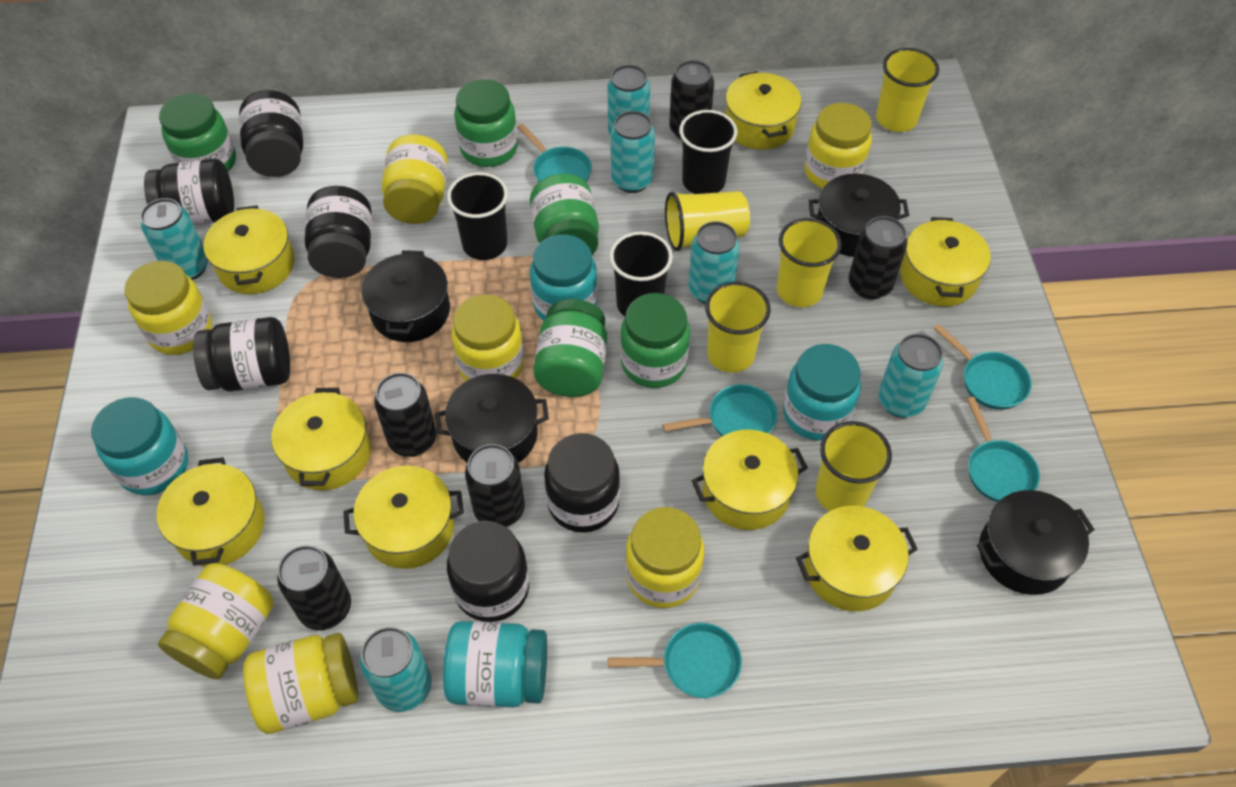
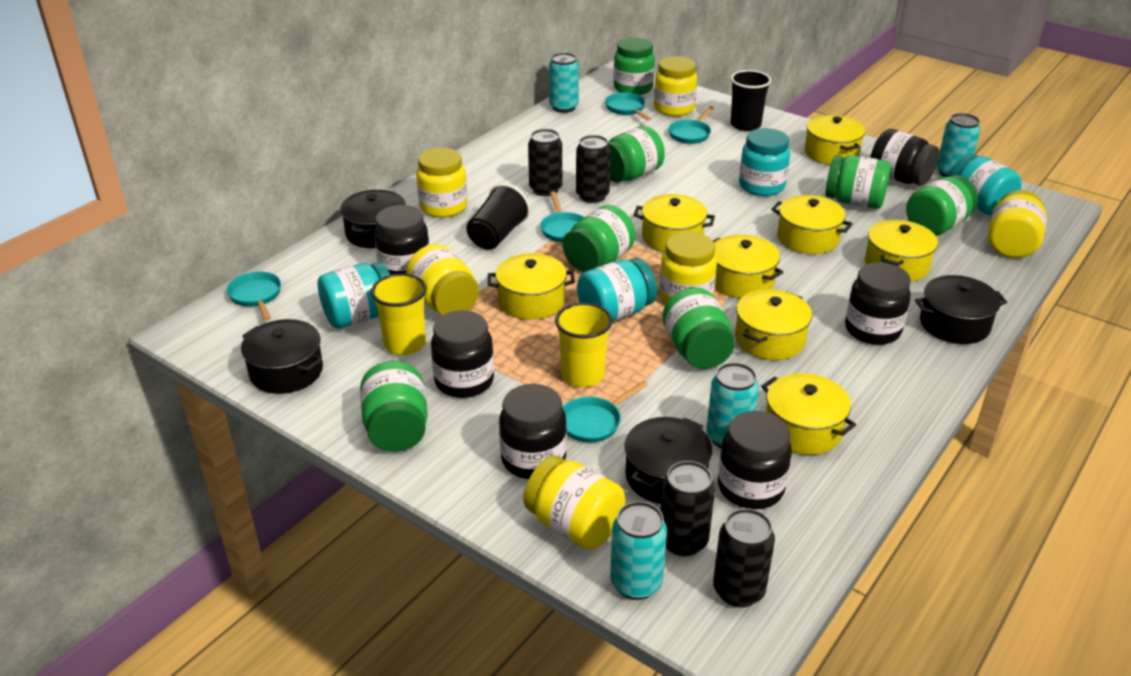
black can: 5 -> 4
black cup: 3 -> 2
green jar: 5 -> 7
turquoise can: 6 -> 4
yellow cup: 5 -> 2
yellow jar: 7 -> 6

